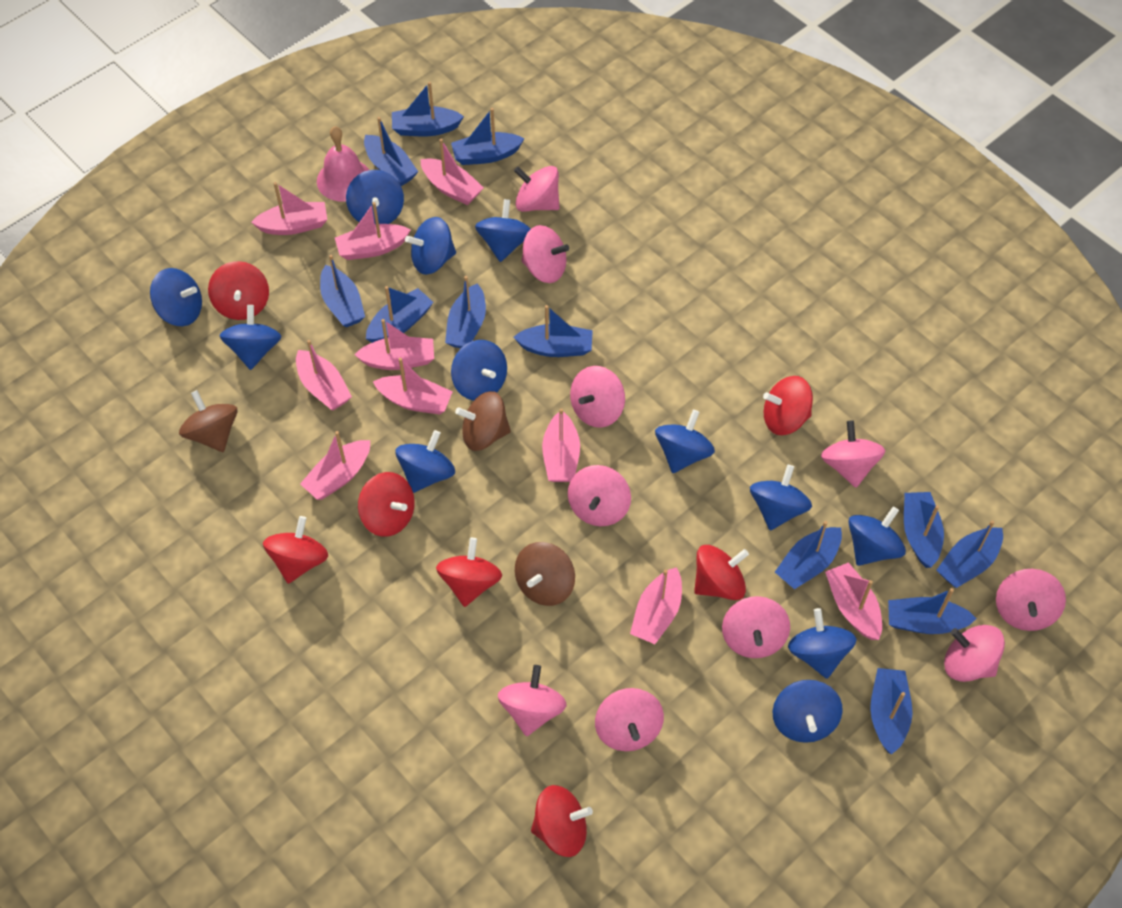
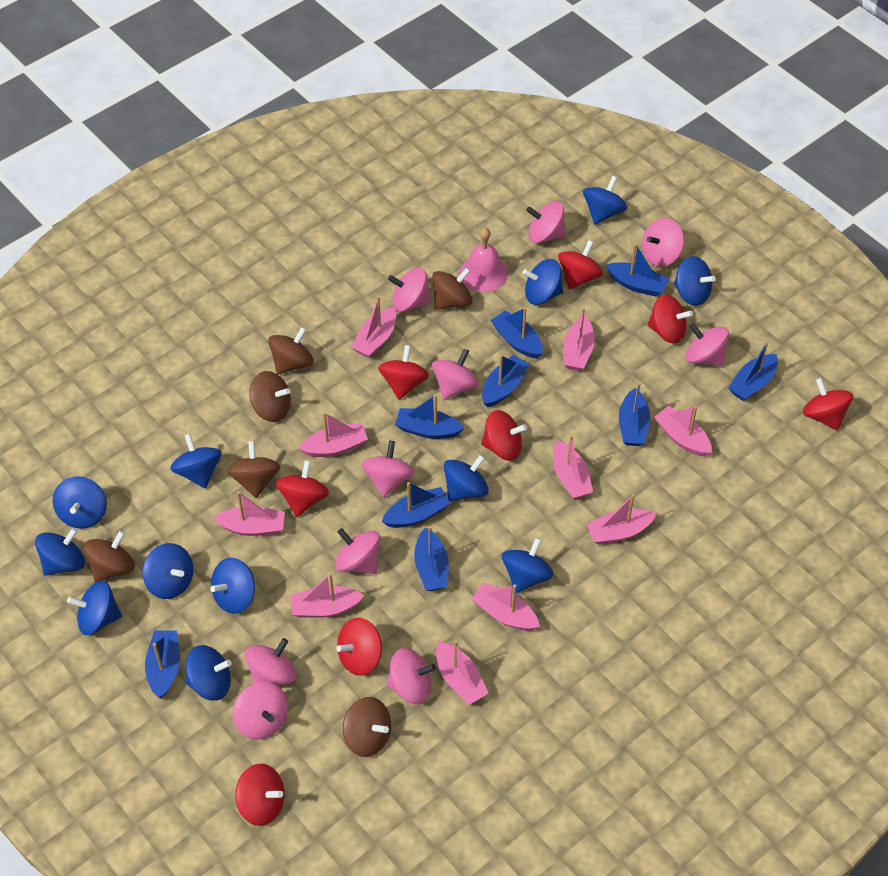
blue boat: 12 -> 9
brown spinning top: 3 -> 6
red spinning top: 7 -> 8

